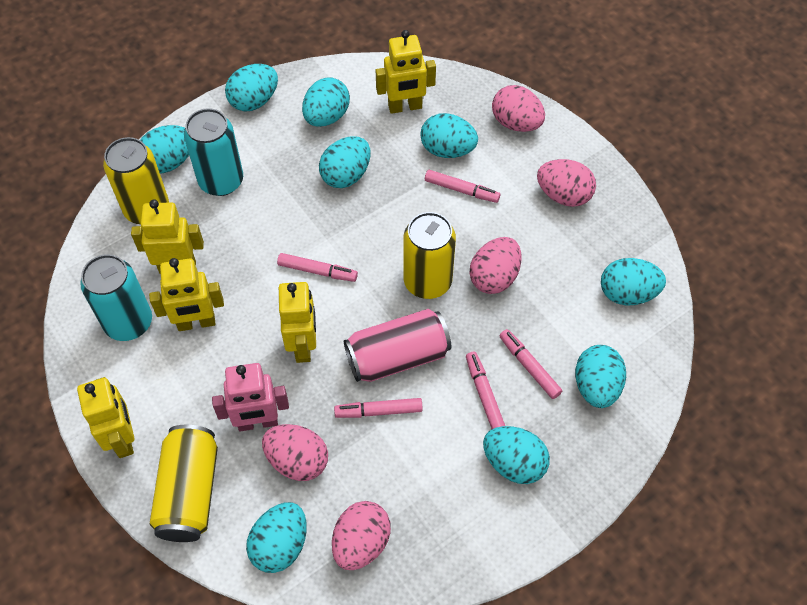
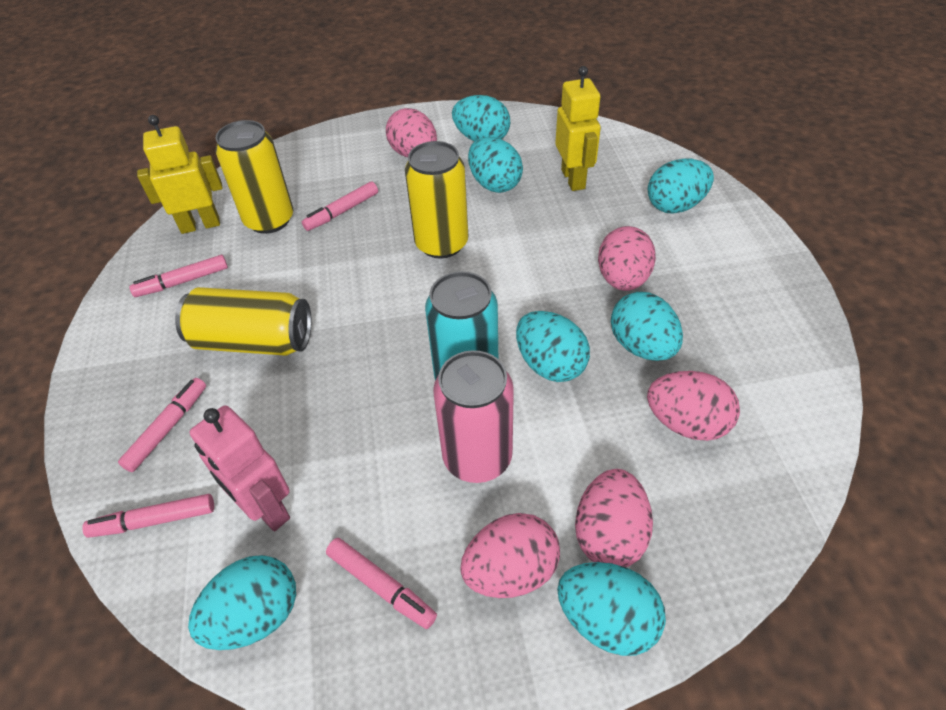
turquoise can: 2 -> 1
turquoise egg: 9 -> 7
yellow robot: 5 -> 2

